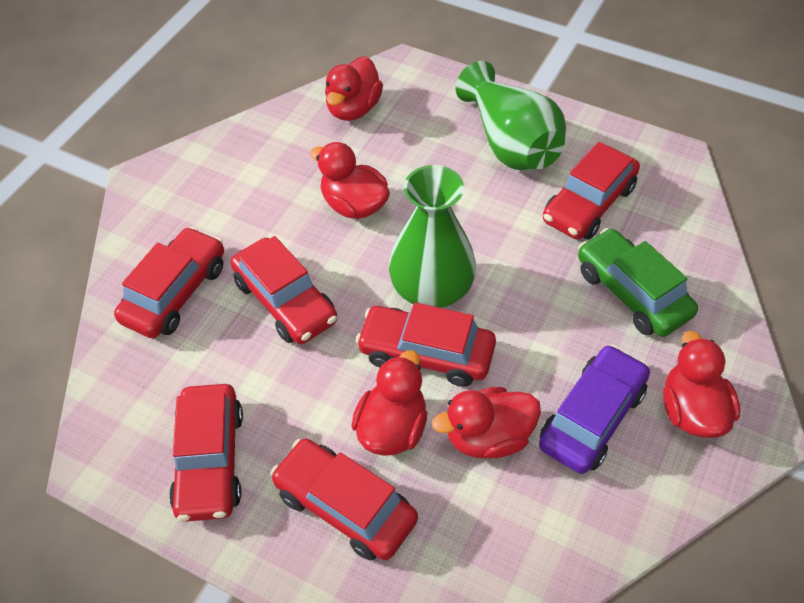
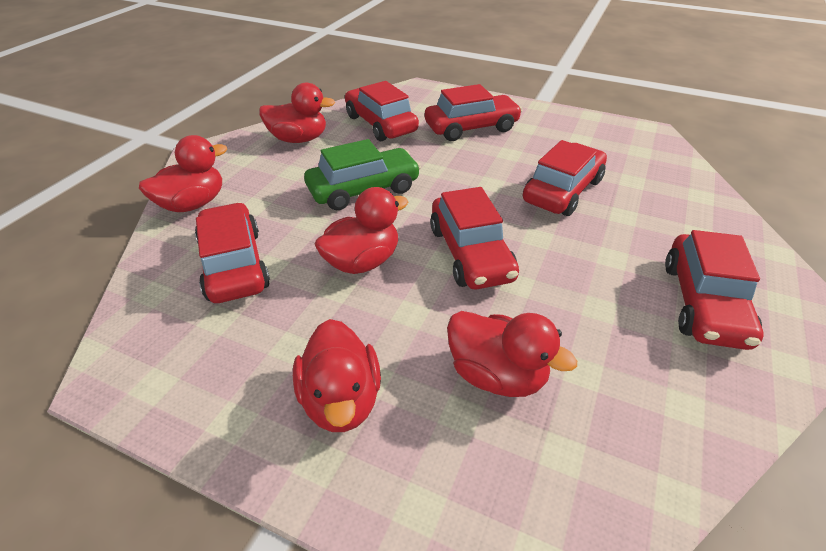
green vase: 2 -> 0
purple car: 1 -> 0

